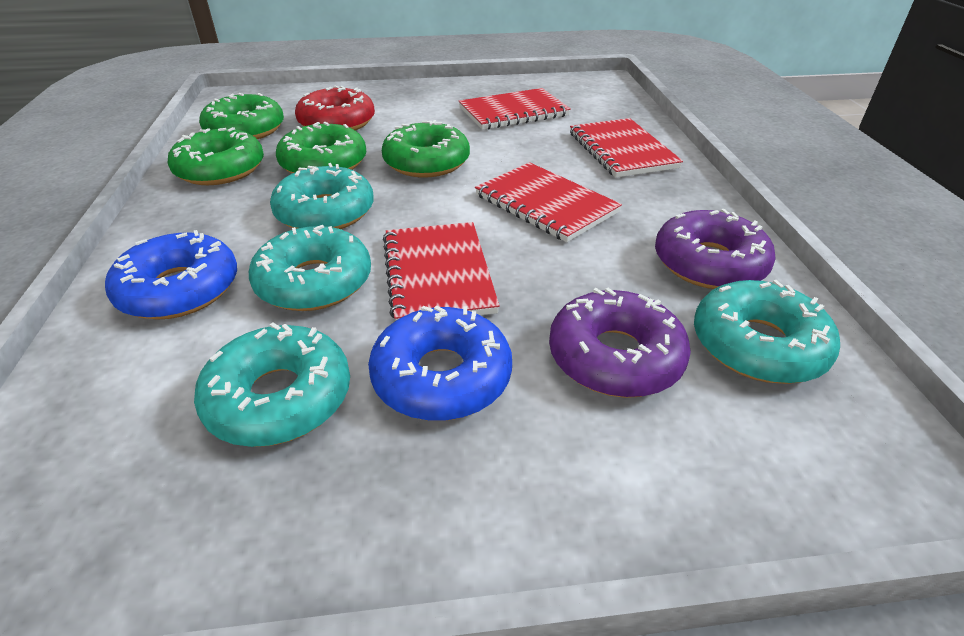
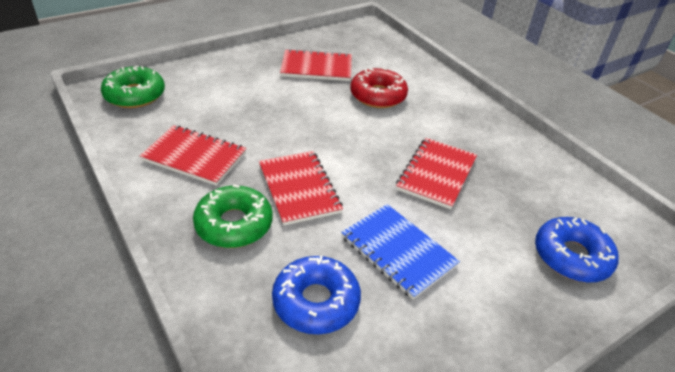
blue notebook: 0 -> 1
green donut: 4 -> 2
purple donut: 2 -> 0
turquoise donut: 4 -> 0

